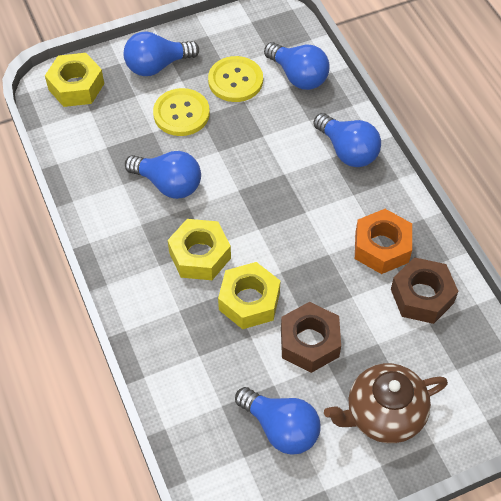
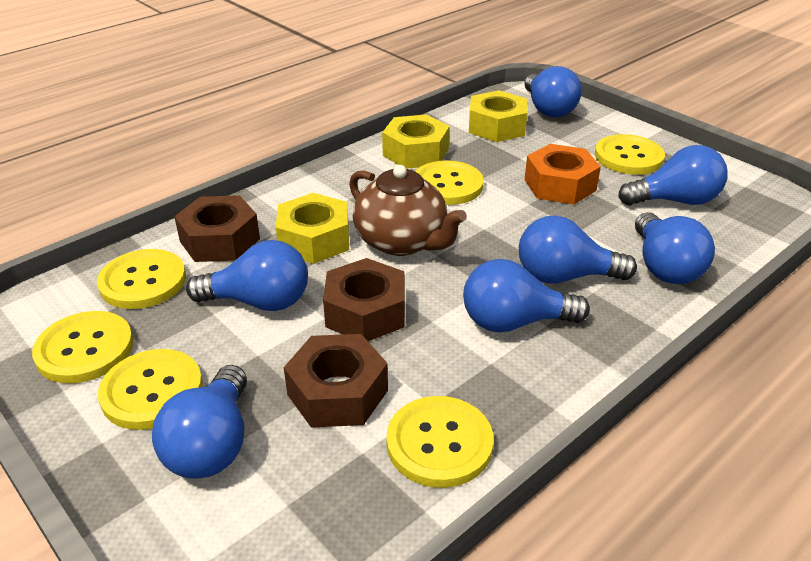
blue light bulb: 5 -> 7
brown nut: 2 -> 3
yellow button: 2 -> 6

